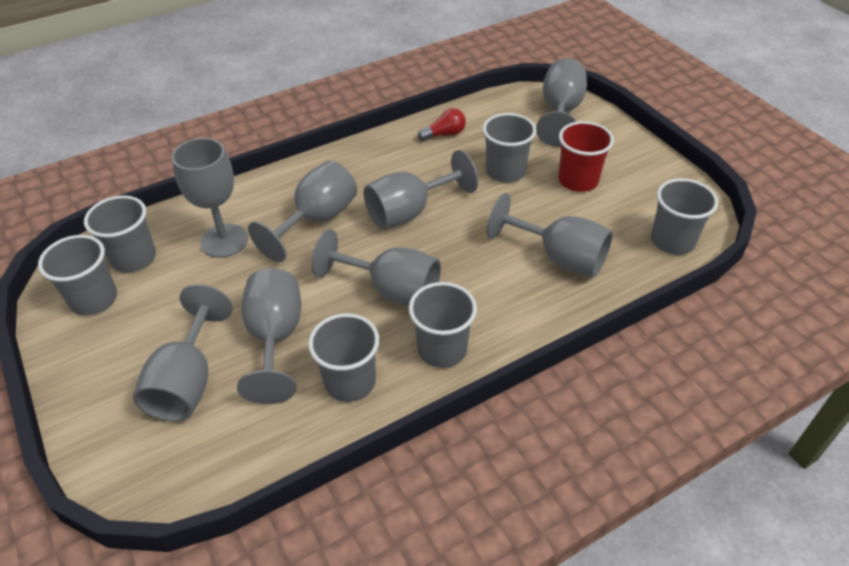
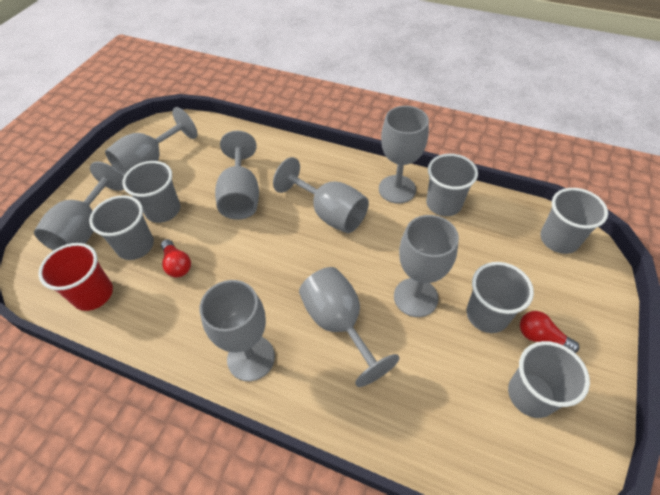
red light bulb: 1 -> 2

